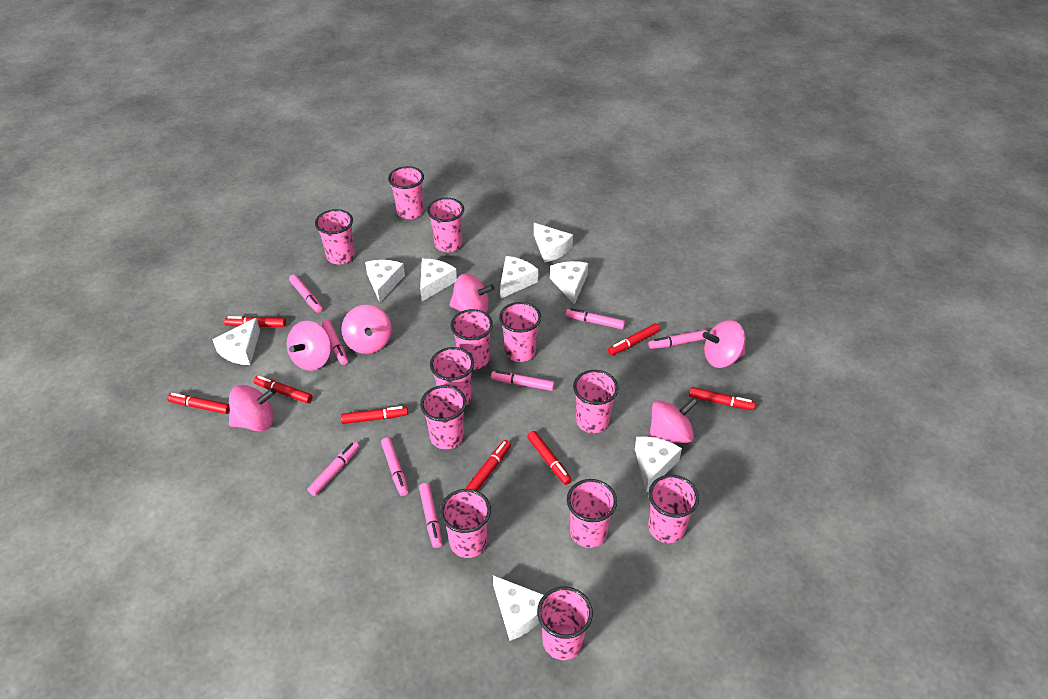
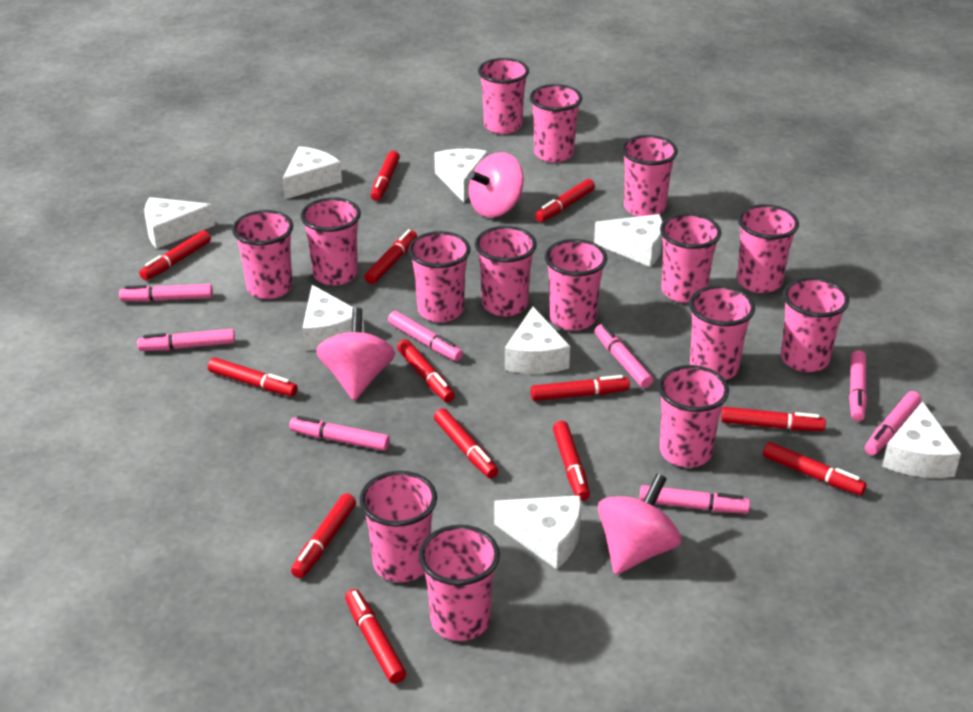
pink cup: 12 -> 15
pink spinning top: 6 -> 3
red marker: 8 -> 13

